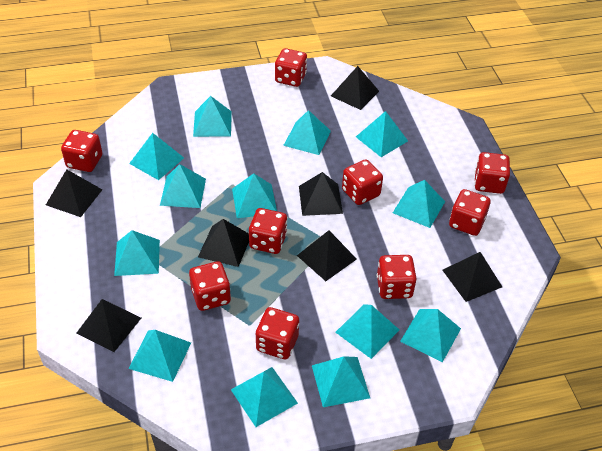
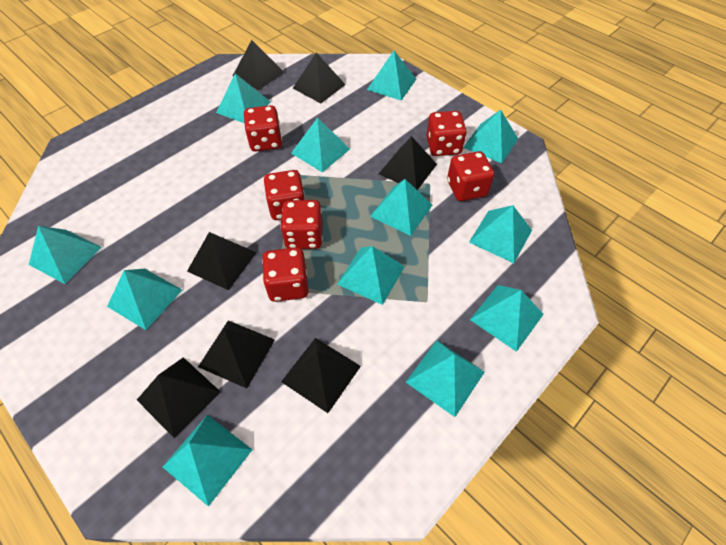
red dice: 9 -> 6
turquoise pyramid: 13 -> 12

